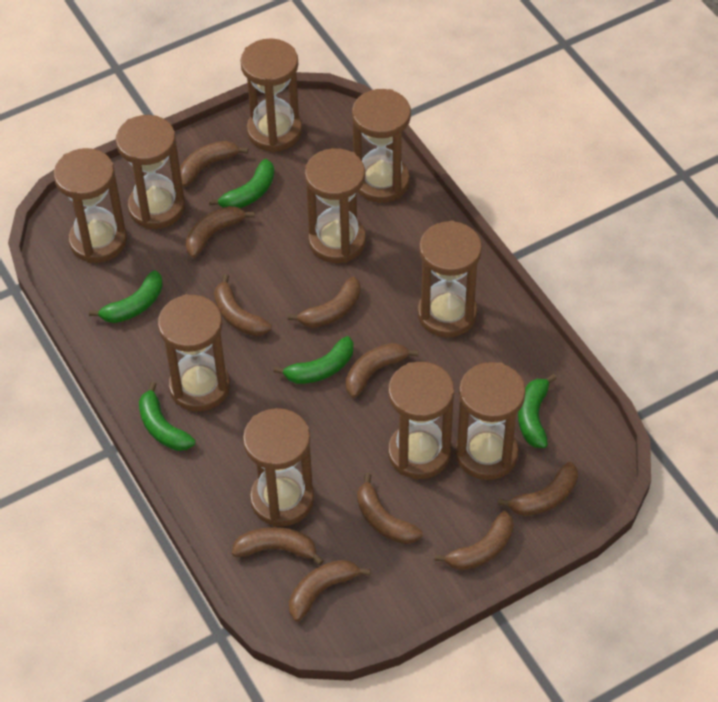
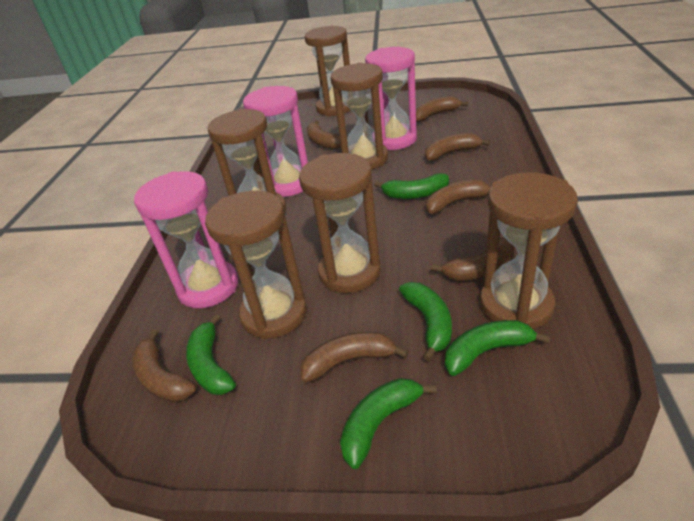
brown banana: 10 -> 7
brown hourglass: 10 -> 6
pink hourglass: 0 -> 3

